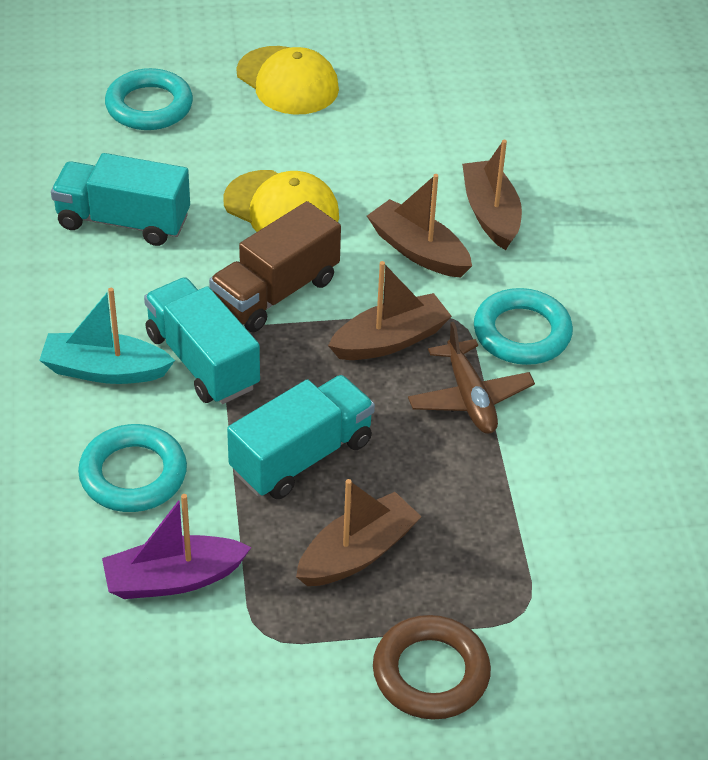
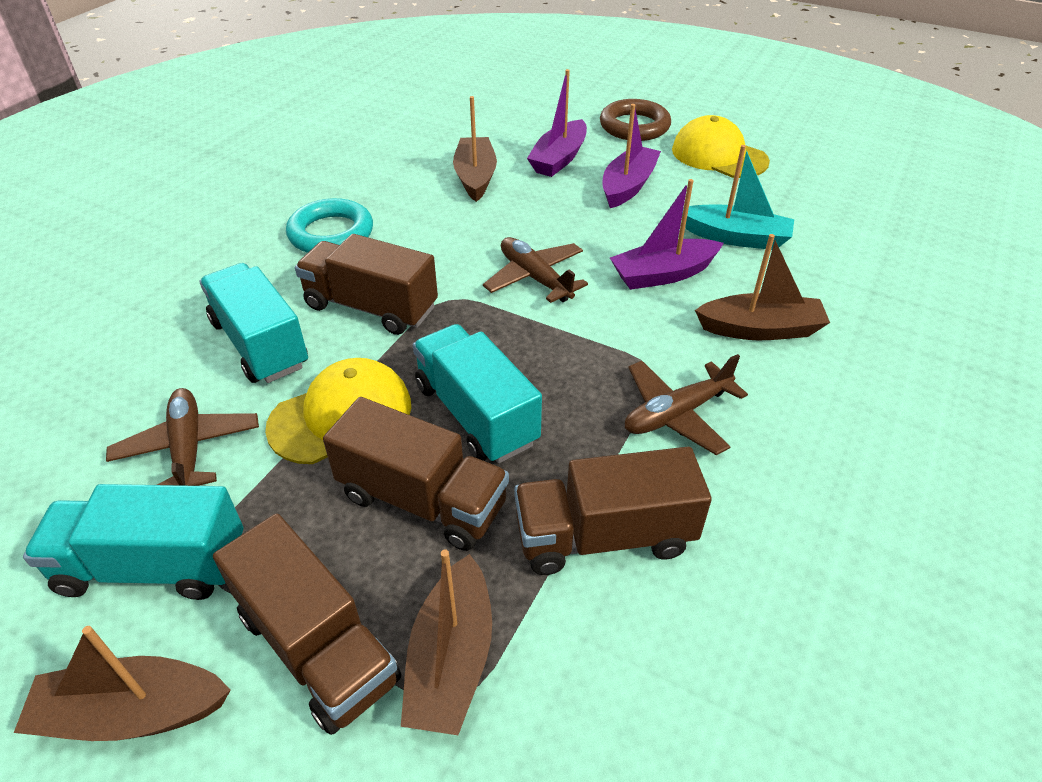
brown plane: 1 -> 3
brown truck: 1 -> 4
purple boat: 1 -> 3
turquoise ring: 3 -> 1

